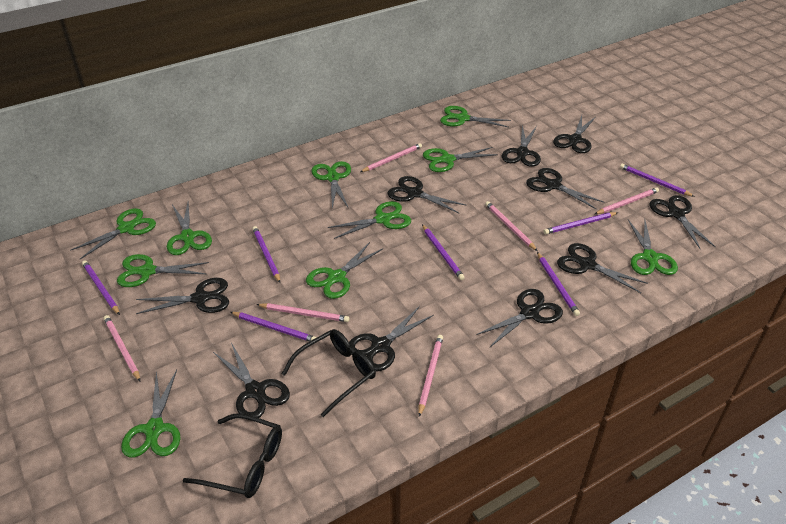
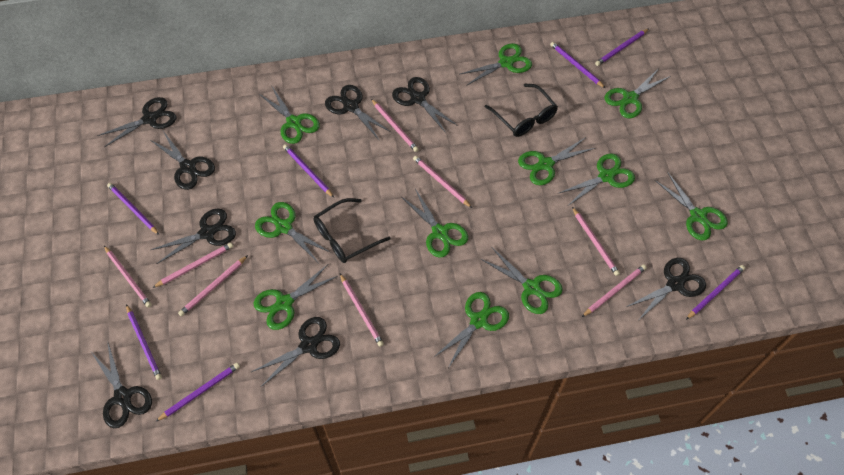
black scissors: 10 -> 8
green scissors: 10 -> 11
pink pencil: 6 -> 8

